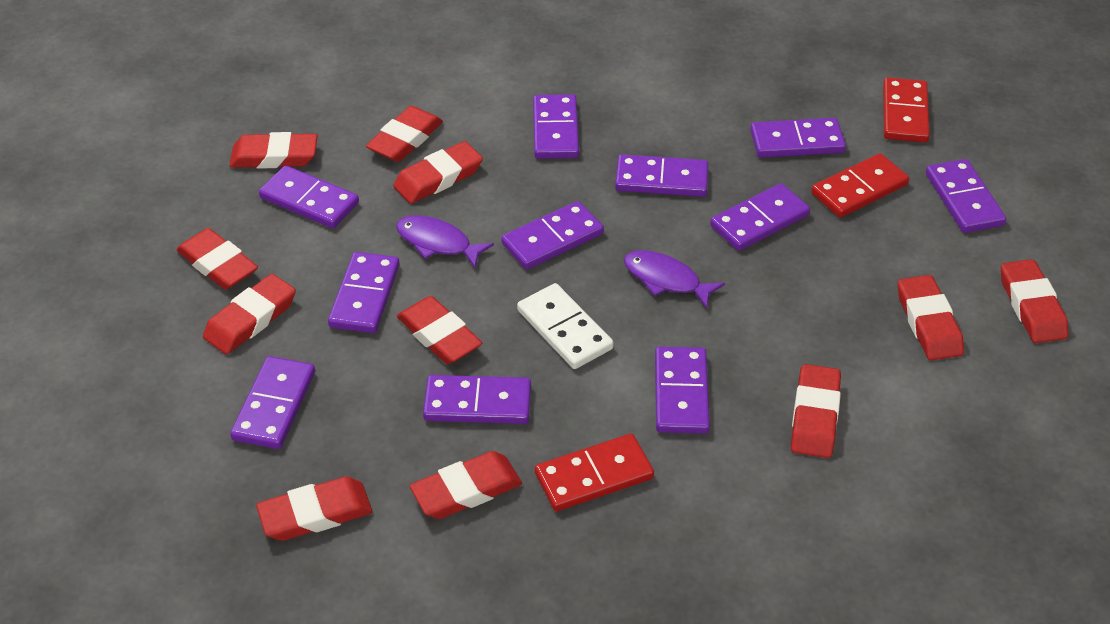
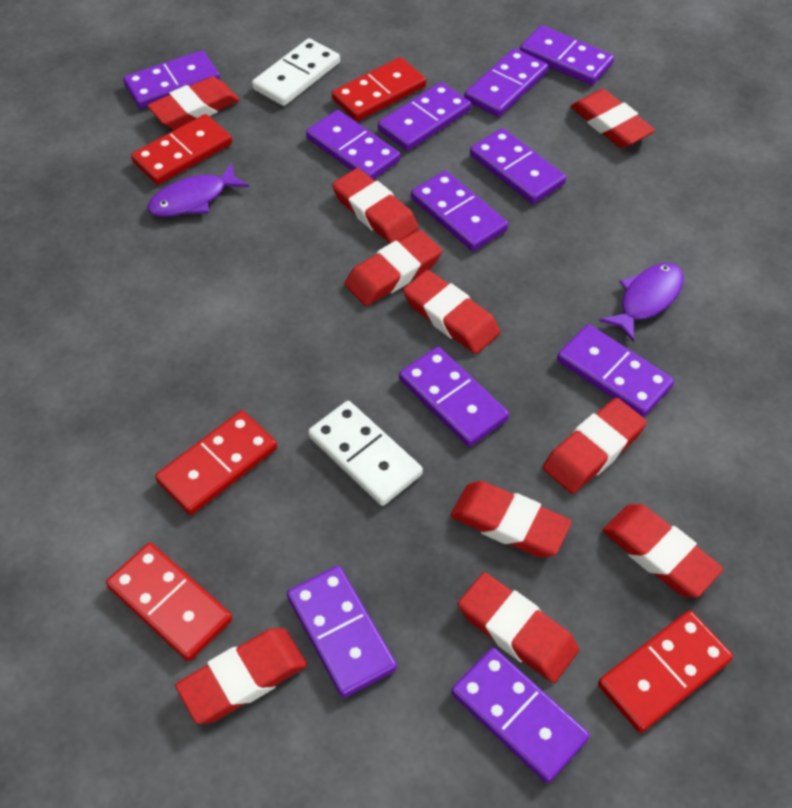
red domino: 3 -> 5
red eraser: 11 -> 10
white domino: 1 -> 2

